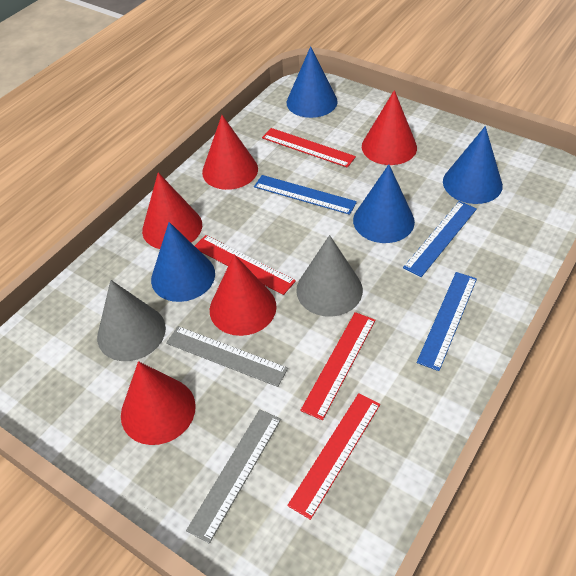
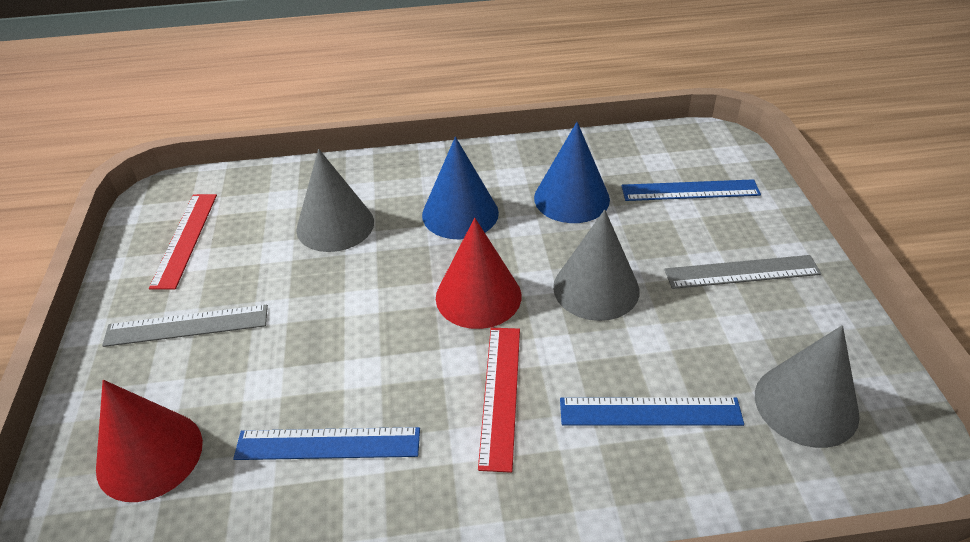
blue cone: 4 -> 2
grey cone: 2 -> 3
red cone: 5 -> 2
red ruler: 4 -> 2

